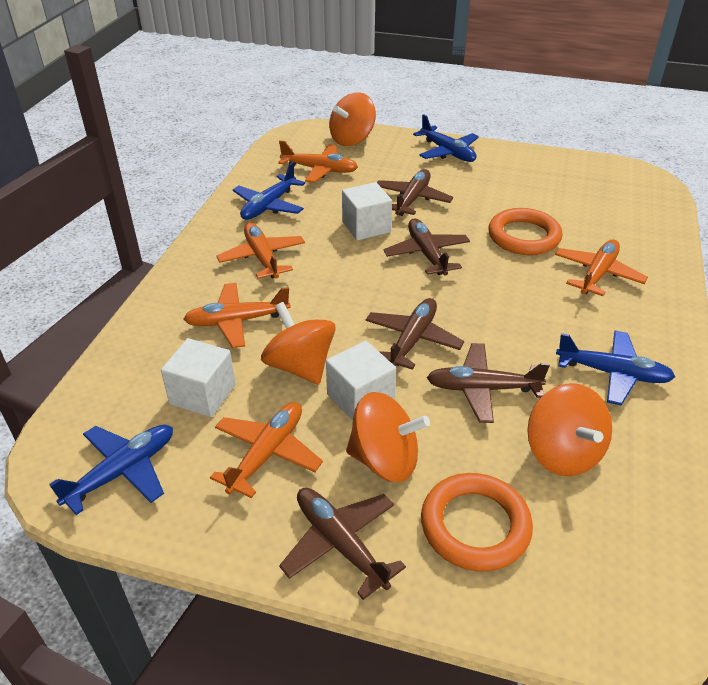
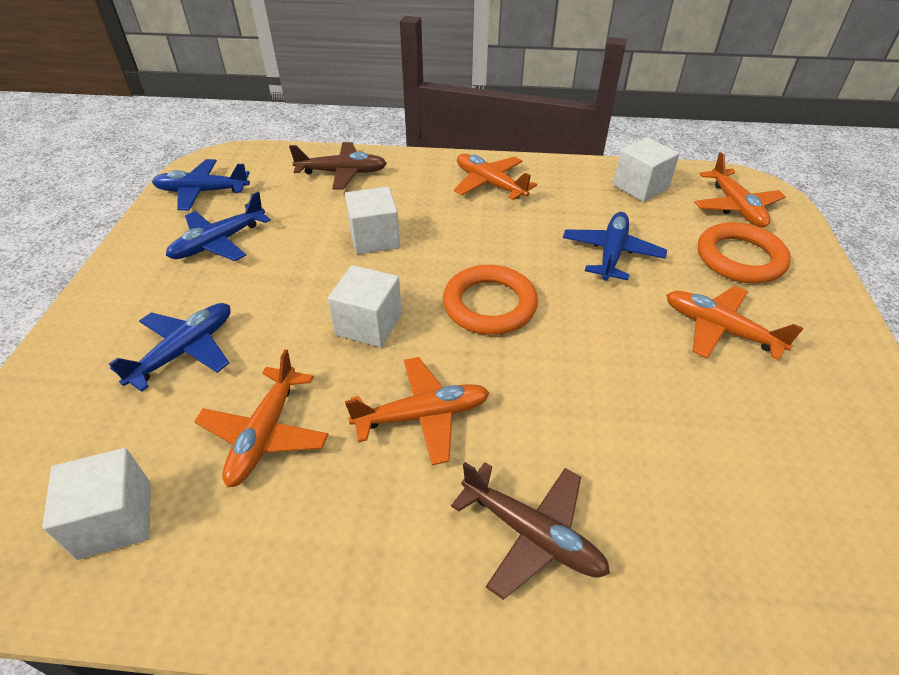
brown plane: 5 -> 2
orange spinning top: 4 -> 0
white cube: 3 -> 4

